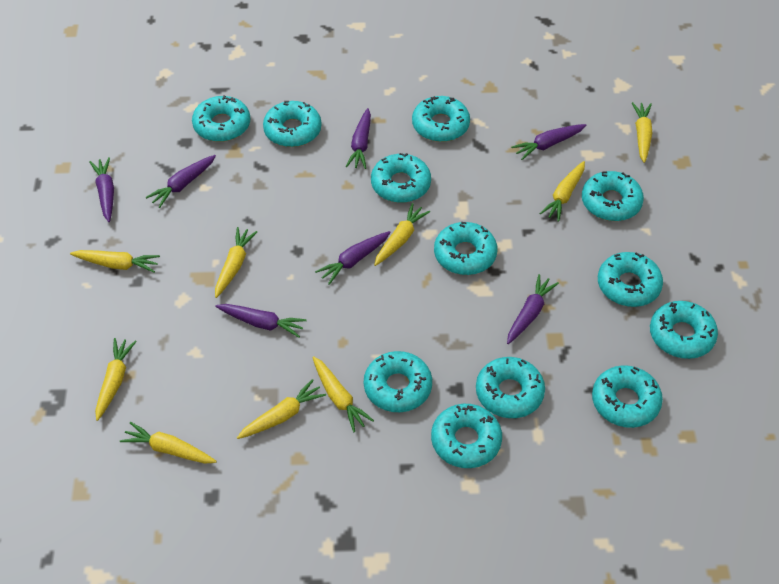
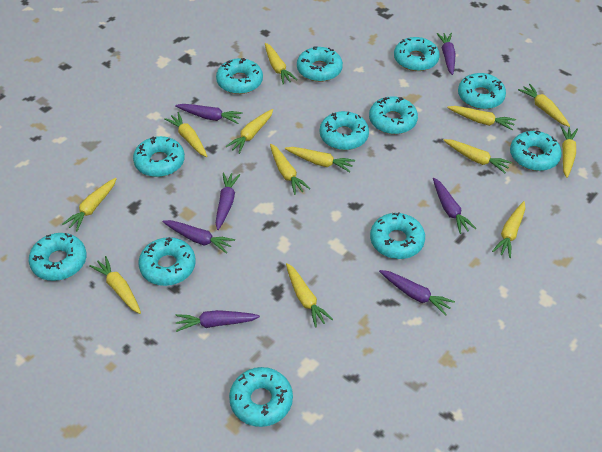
yellow carrot: 9 -> 13

